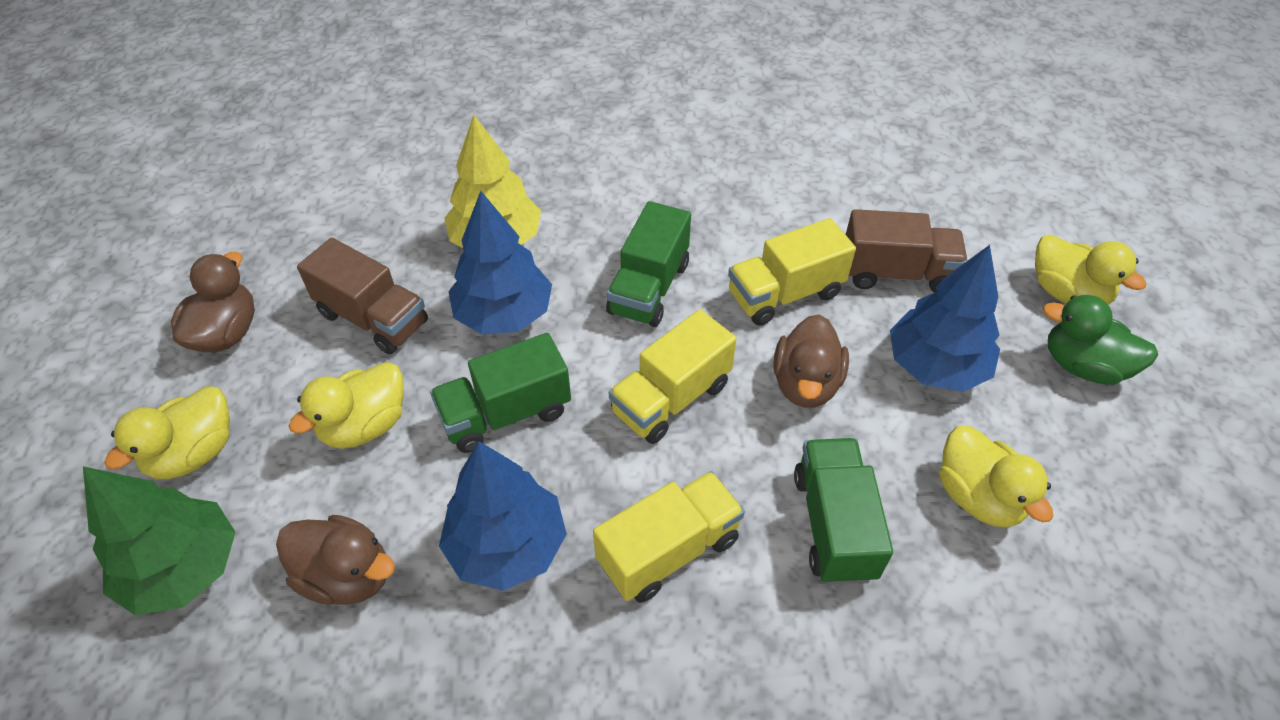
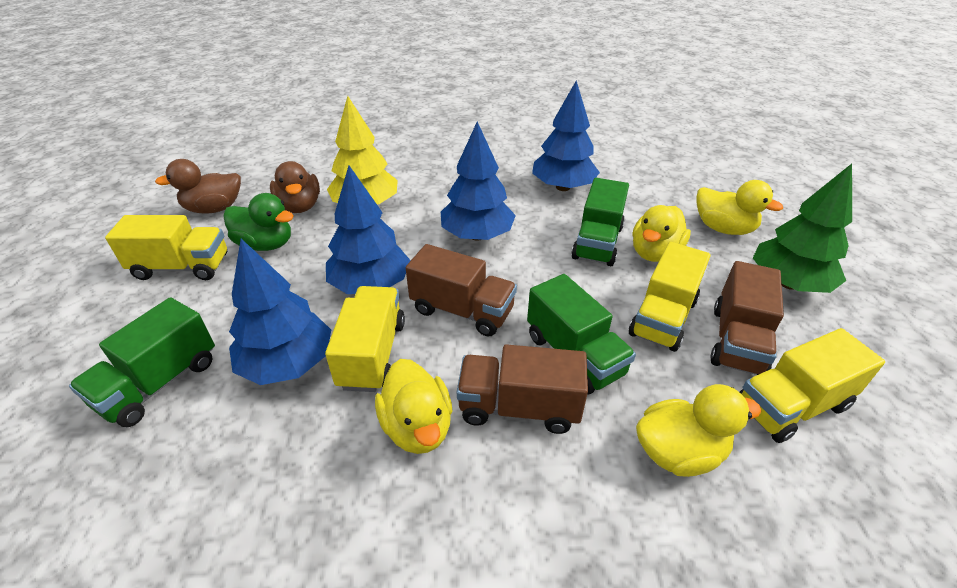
blue tree: 3 -> 4
brown duck: 3 -> 2
brown truck: 2 -> 3
yellow truck: 3 -> 4

